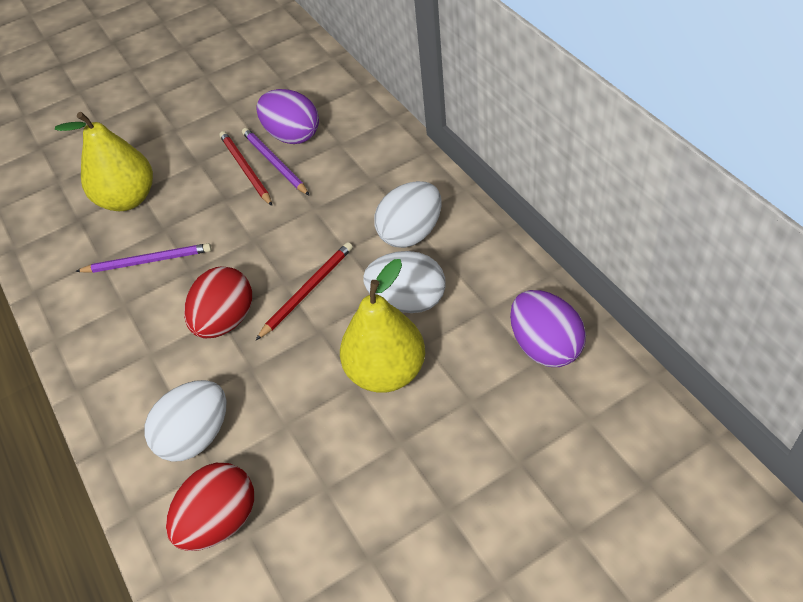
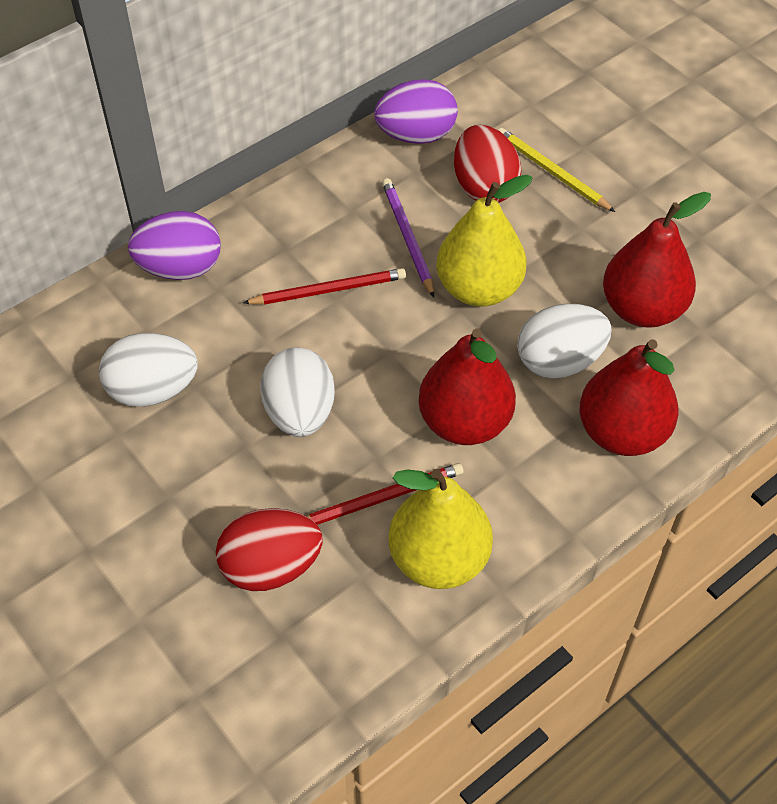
purple pencil: 2 -> 1
red pear: 0 -> 3
yellow pencil: 0 -> 1

